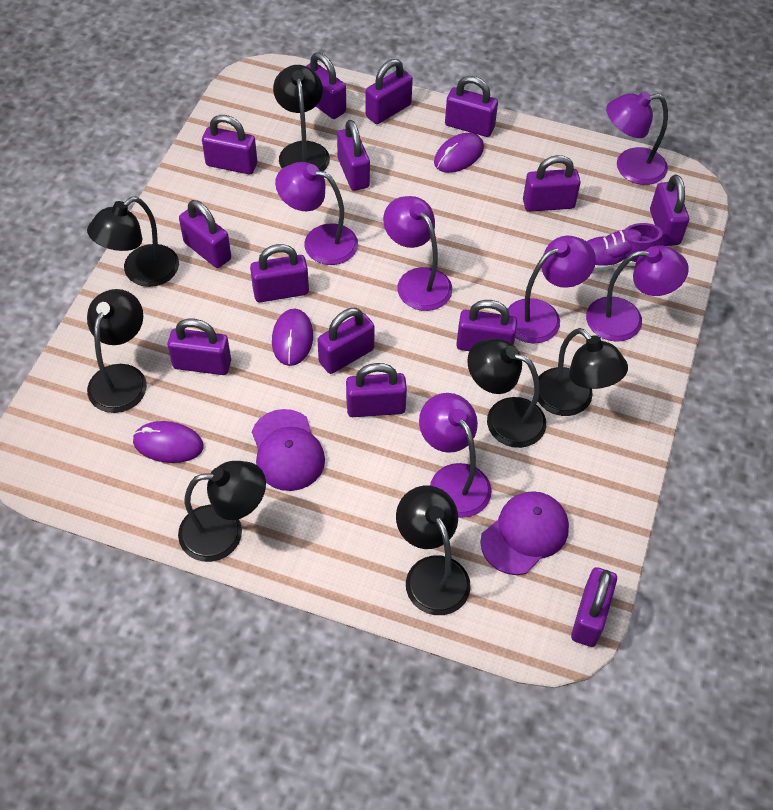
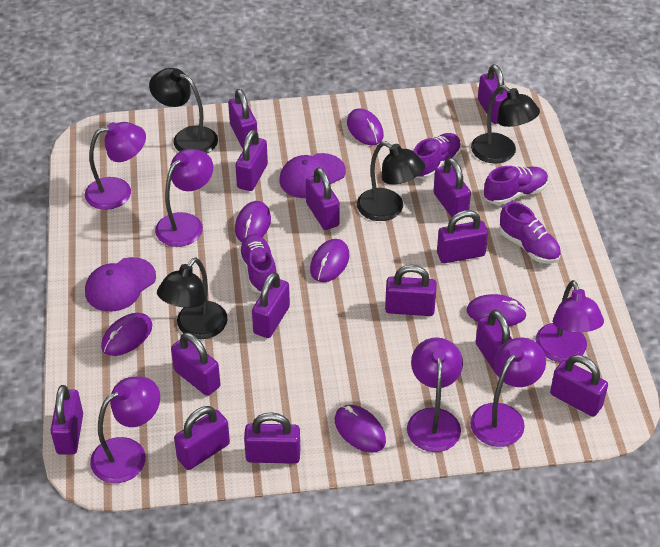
black lamp: 7 -> 4
purple mouse: 3 -> 6
purple shoe: 1 -> 4

